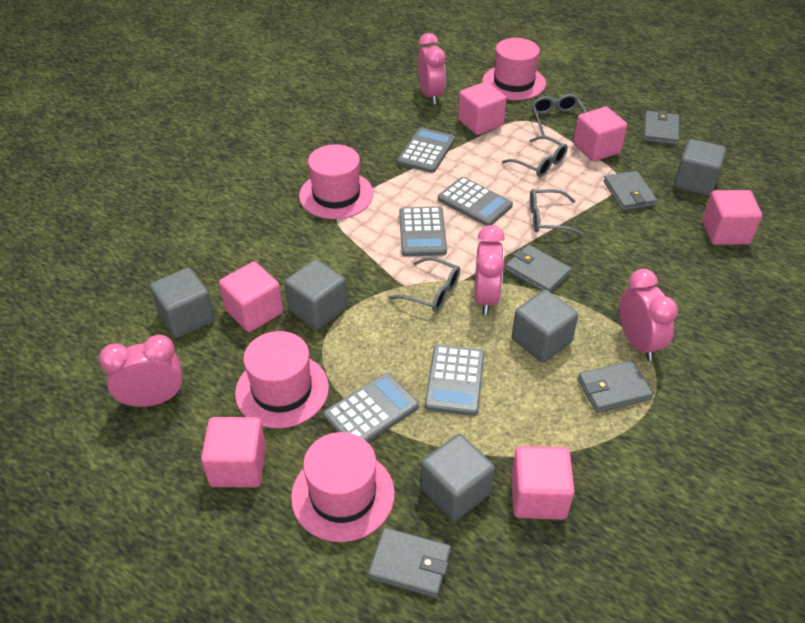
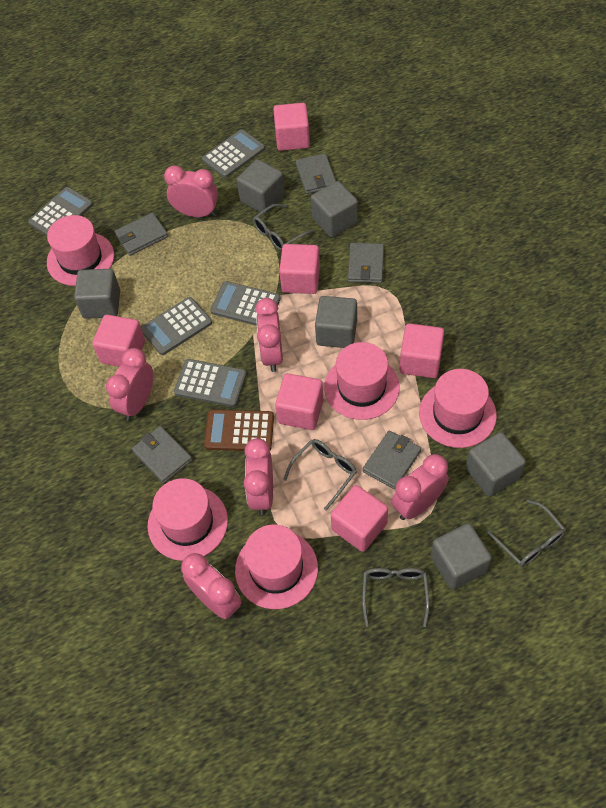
brown calculator: 0 -> 1
grey cube: 5 -> 6
pink clock: 4 -> 6
pink hat: 4 -> 5

